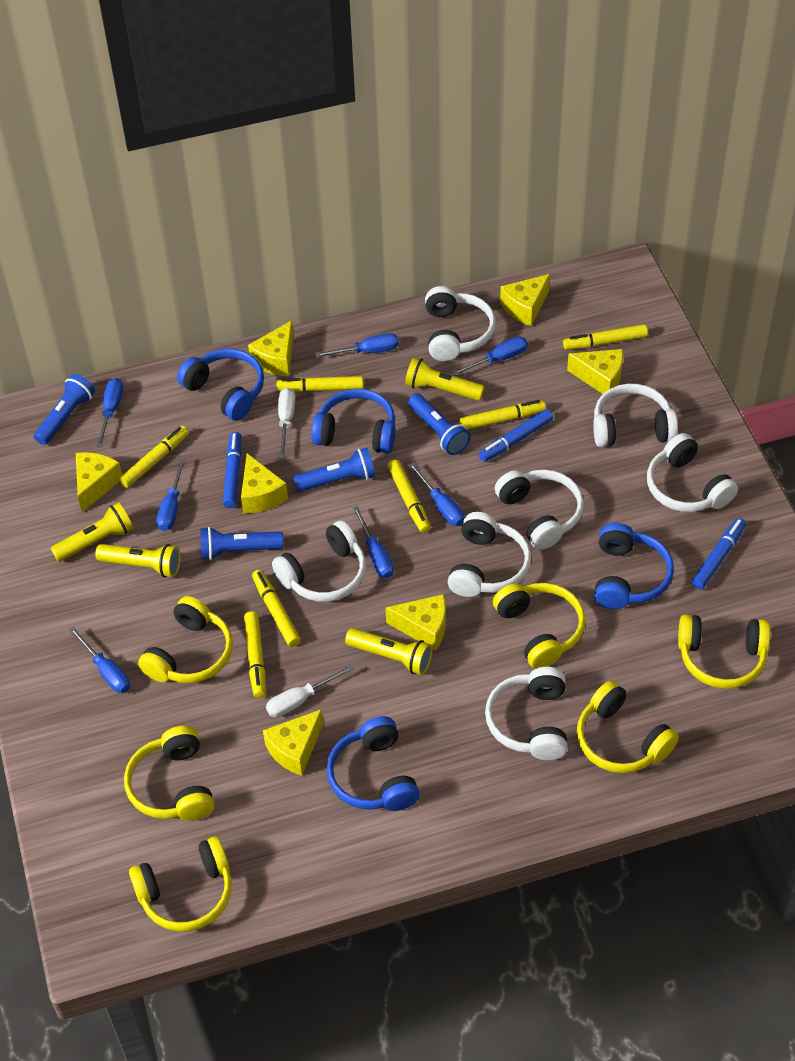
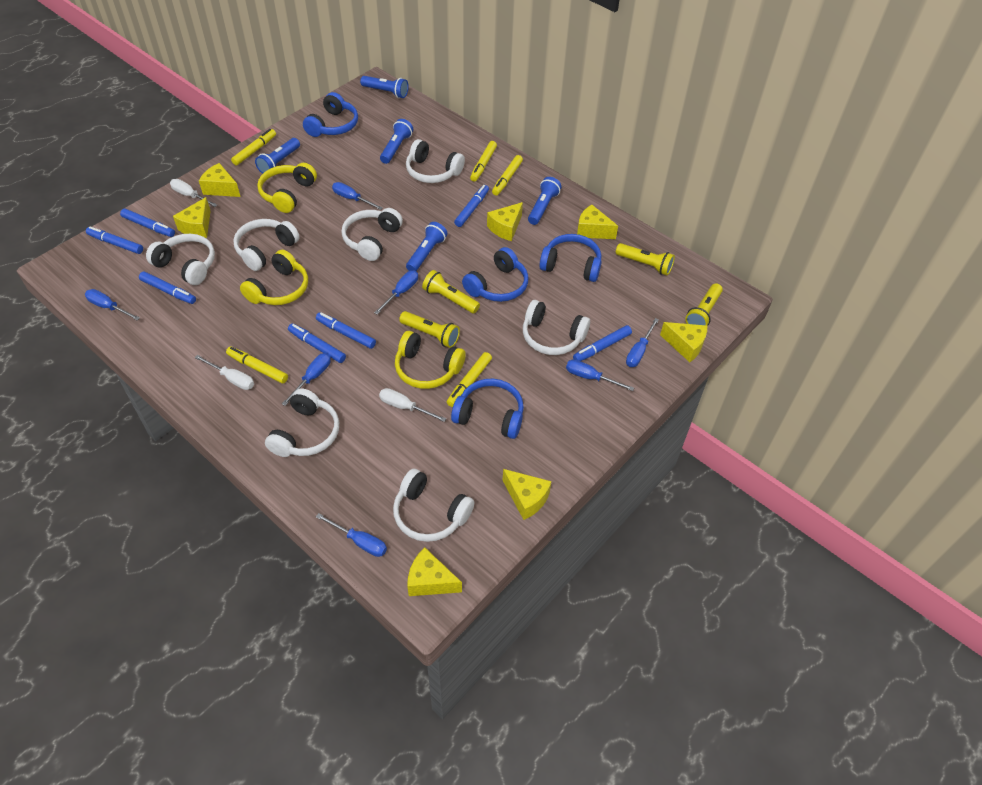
blue flashlight: 4 -> 5
blue marker: 3 -> 7
white screwdriver: 2 -> 3
yellow headphones: 6 -> 3
yellow marker: 7 -> 5

